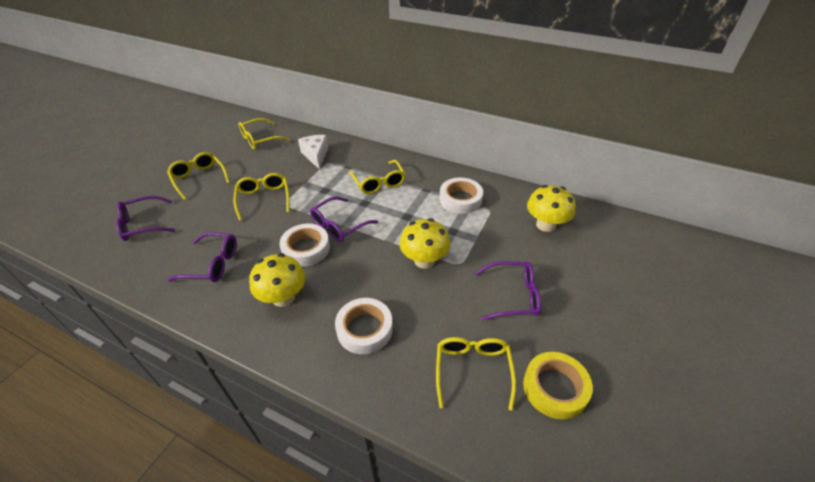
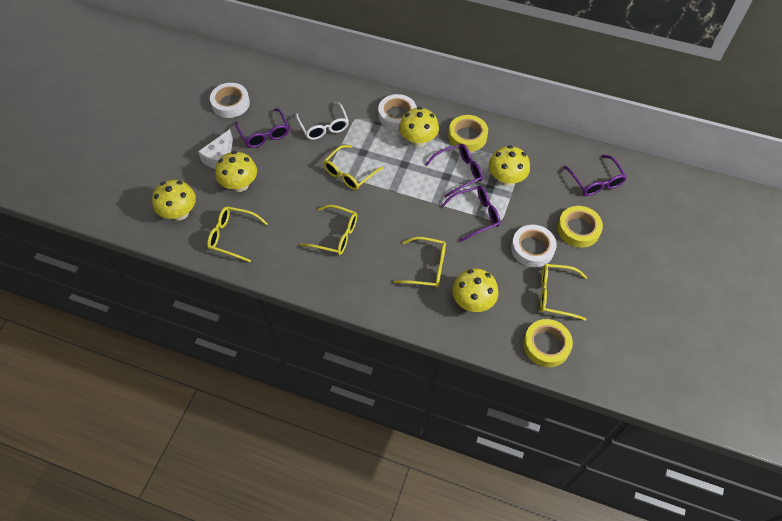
white glasses: 0 -> 1
yellow mushroom: 3 -> 5
yellow tape: 1 -> 3

